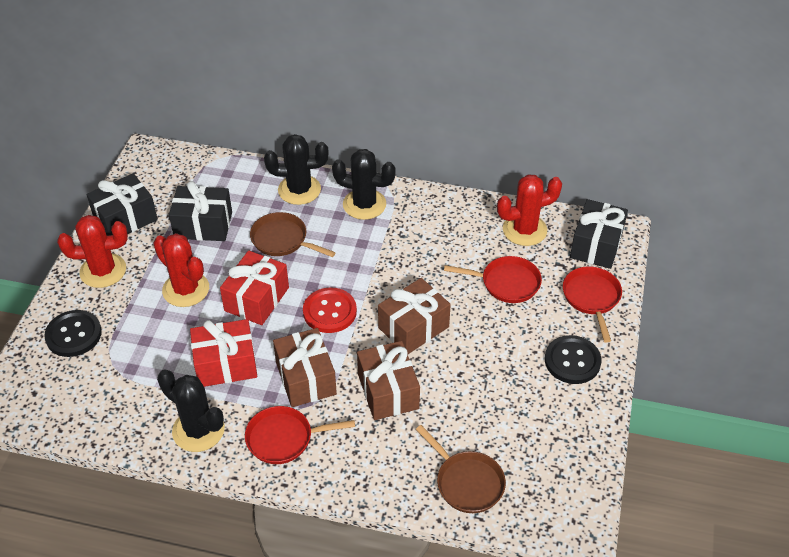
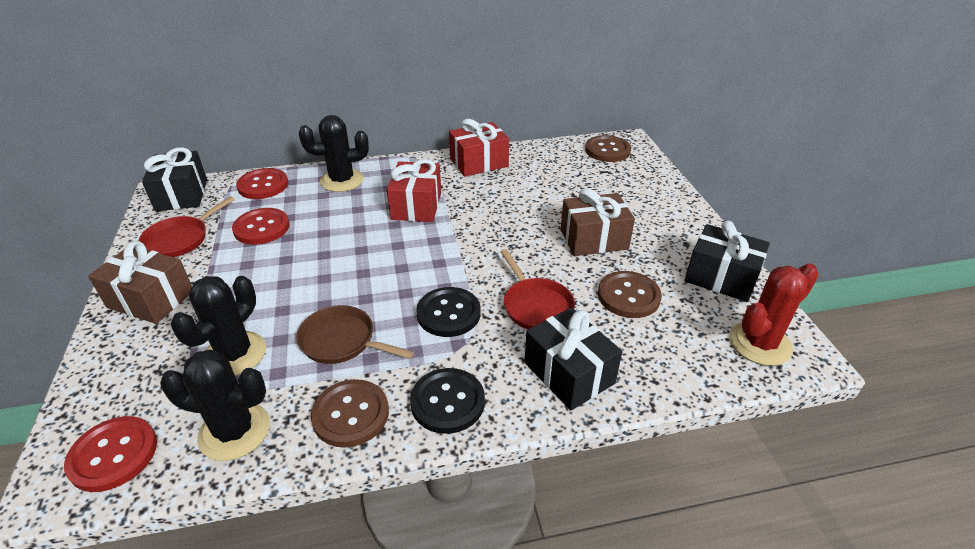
brown button: 0 -> 3
brown gift: 3 -> 2
brown pan: 2 -> 1
red button: 1 -> 3
red cactus: 3 -> 1
red pan: 3 -> 2

